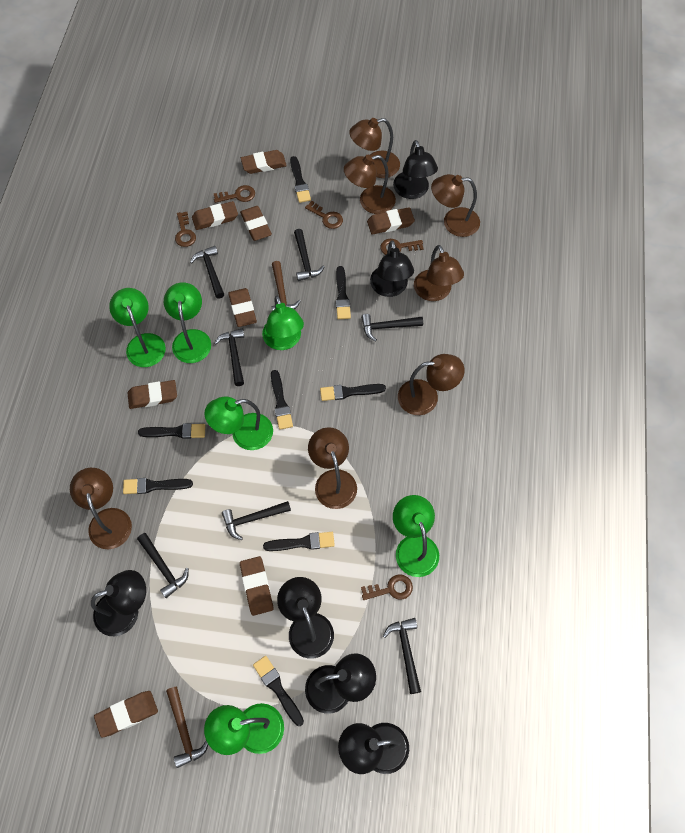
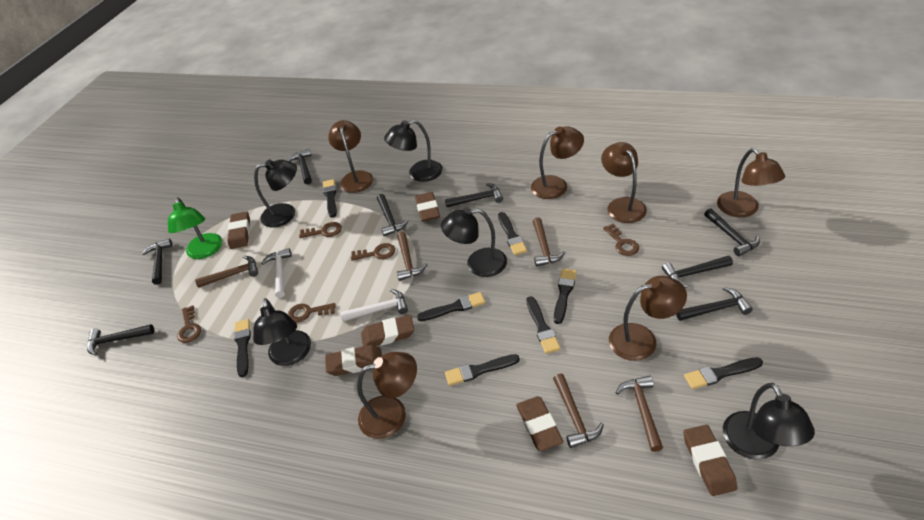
black hammer: 7 -> 8
black lamp: 6 -> 5
brown eraser: 8 -> 6
brown hammer: 2 -> 5
brown lamp: 7 -> 6
green lamp: 6 -> 1
white hammer: 0 -> 2

